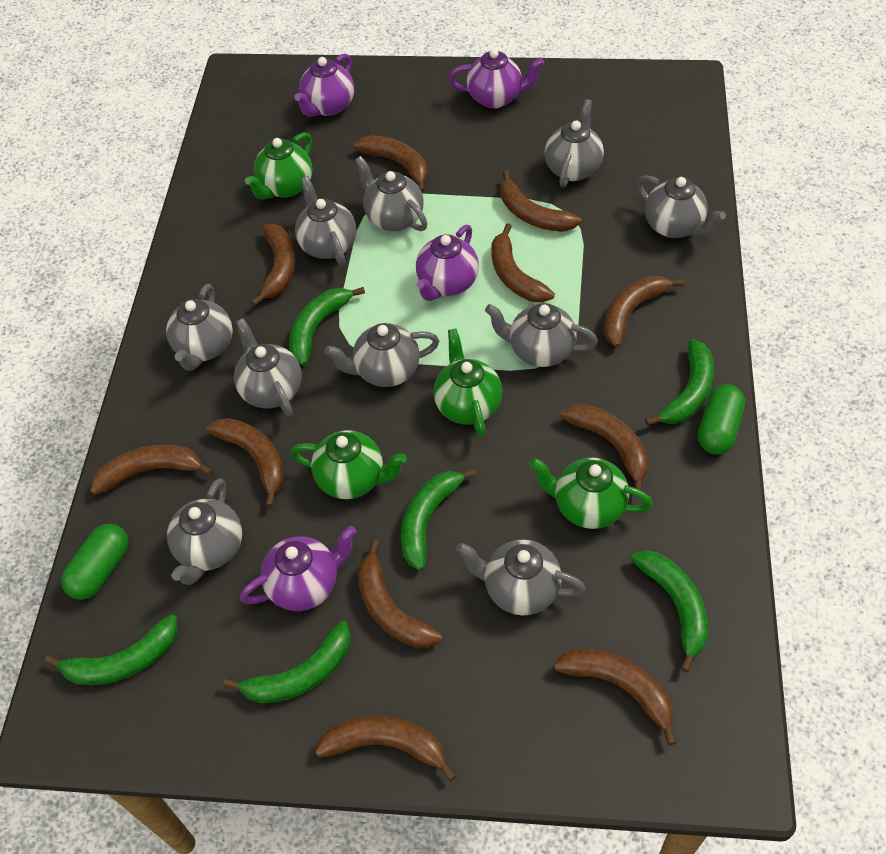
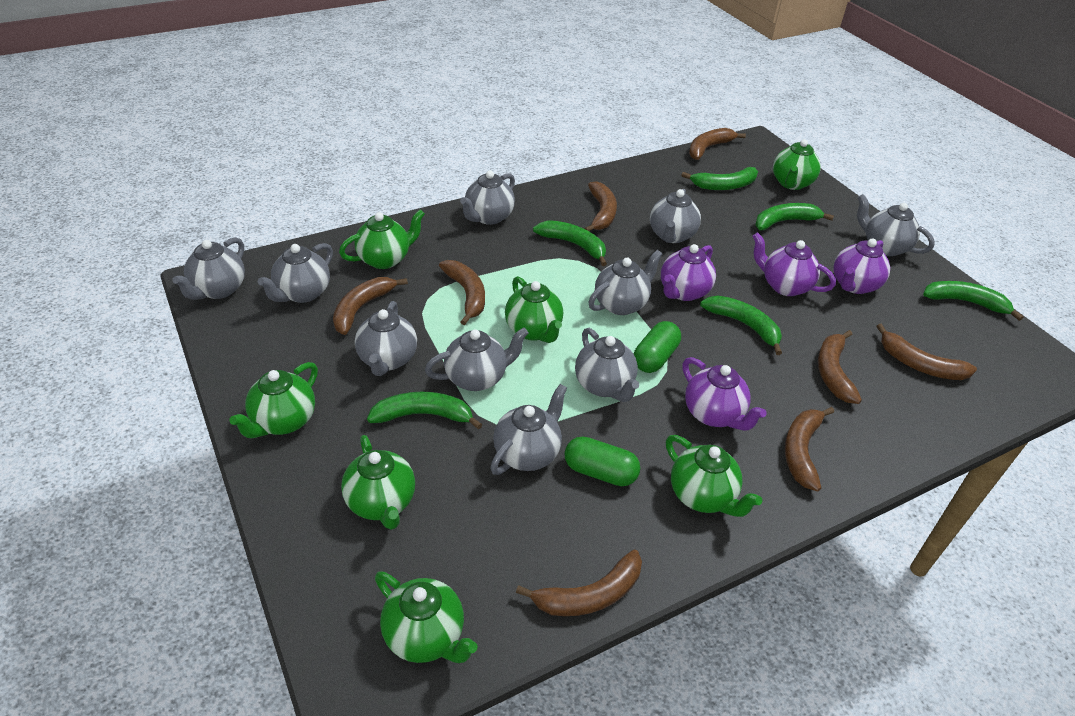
brown banana: 11 -> 8
green teapot: 4 -> 7

